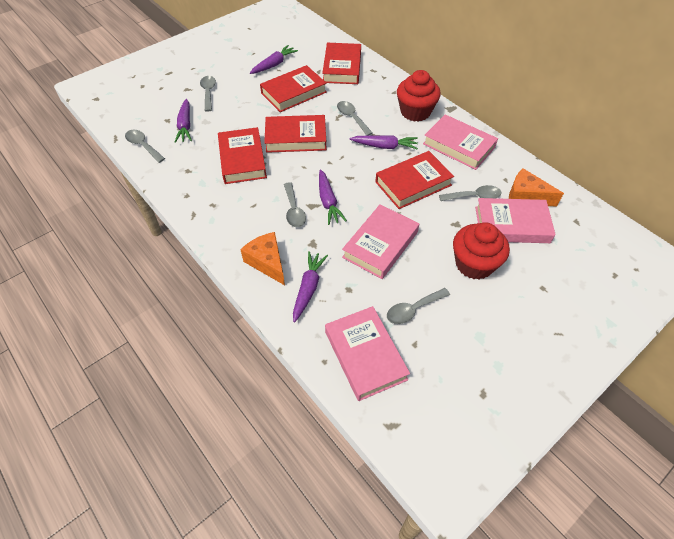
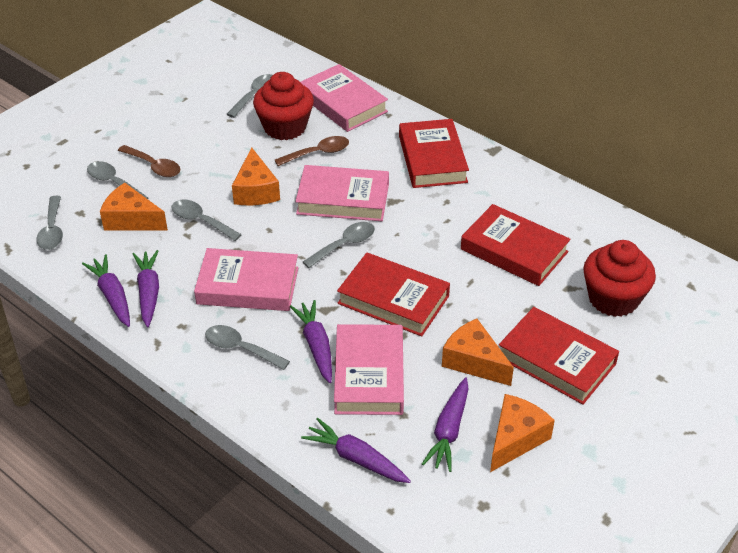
brown spoon: 0 -> 2
orange cheese: 2 -> 4
red book: 5 -> 4

